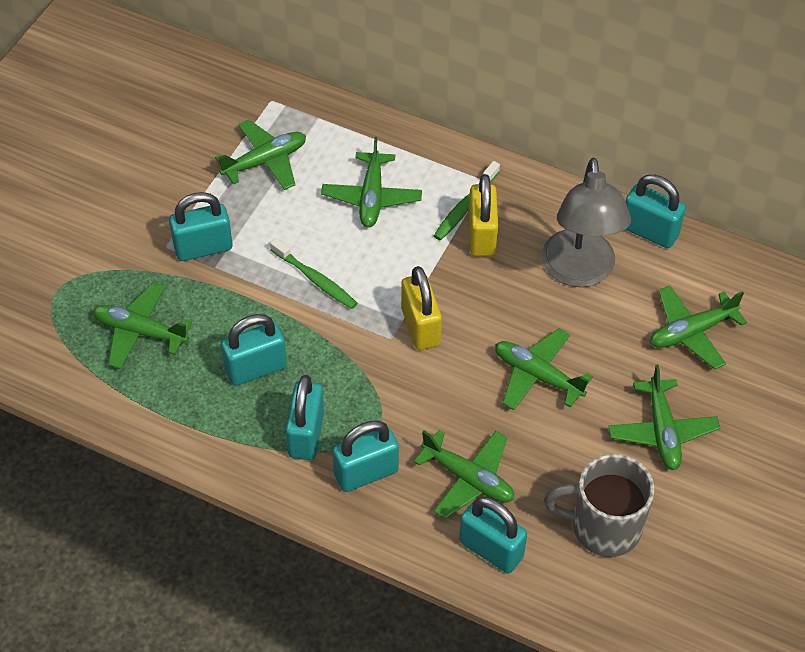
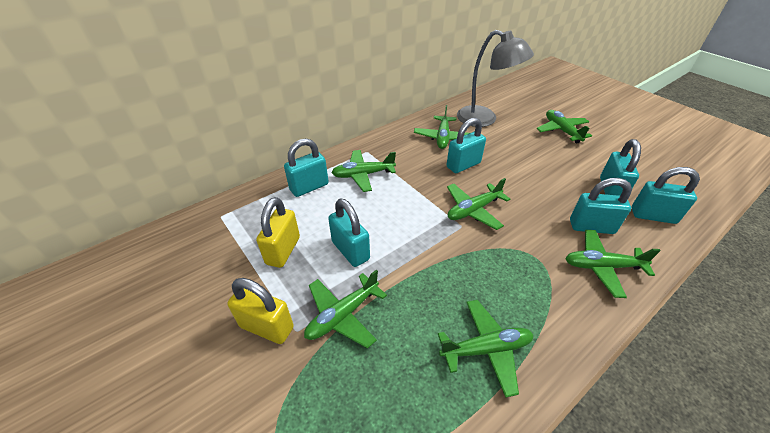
green toothbrush: 2 -> 0
grey mug: 1 -> 0

